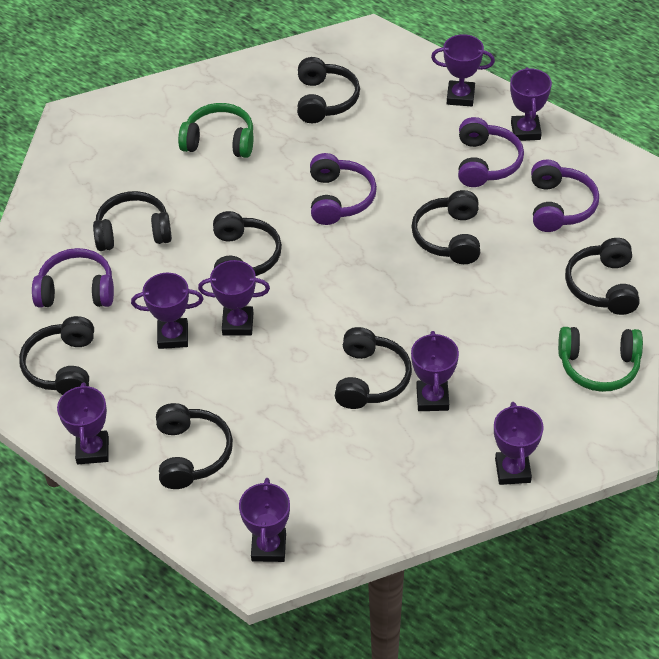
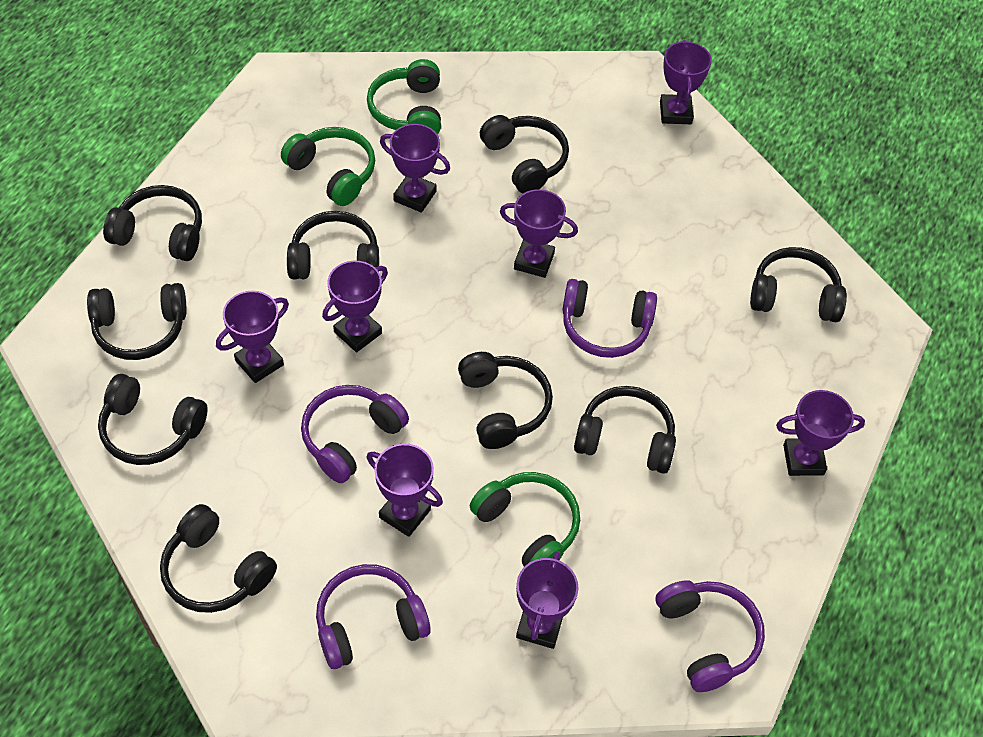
black headphones: 8 -> 9
green headphones: 2 -> 3

